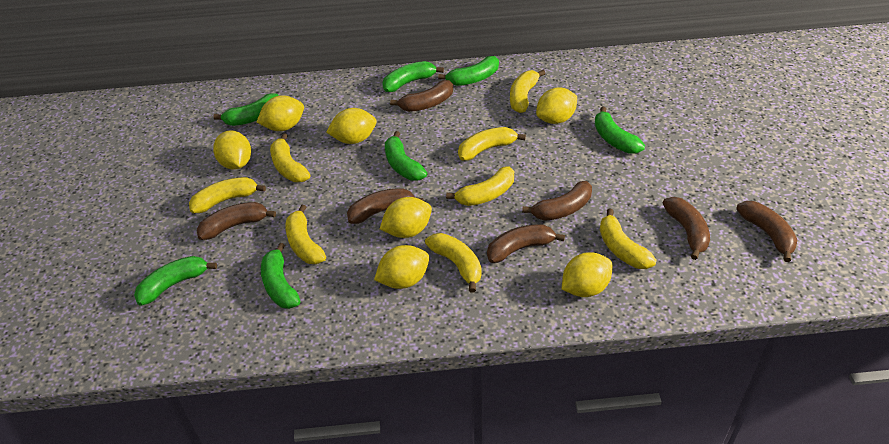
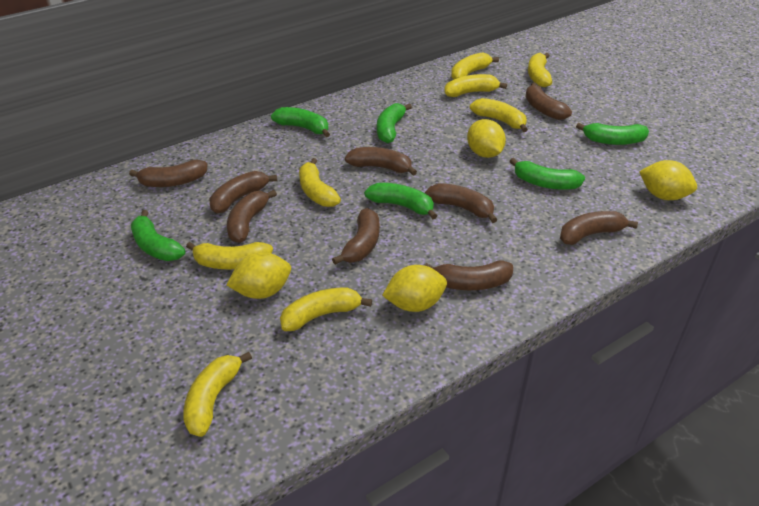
brown banana: 7 -> 9
green banana: 7 -> 6
yellow lemon: 7 -> 4

